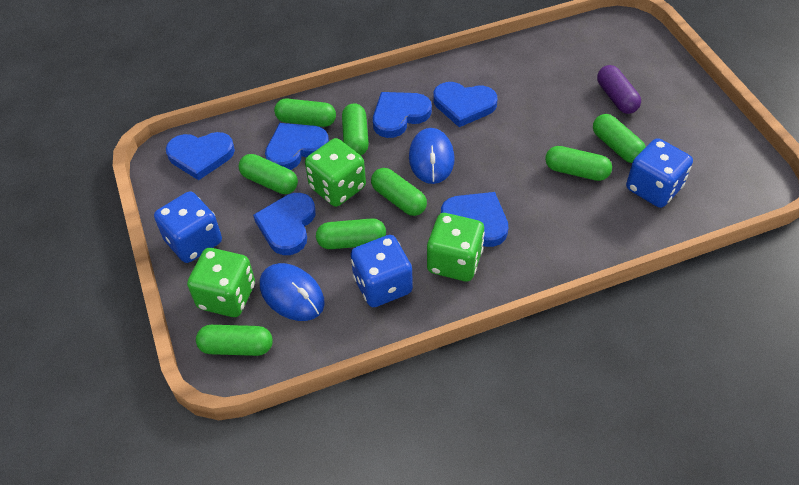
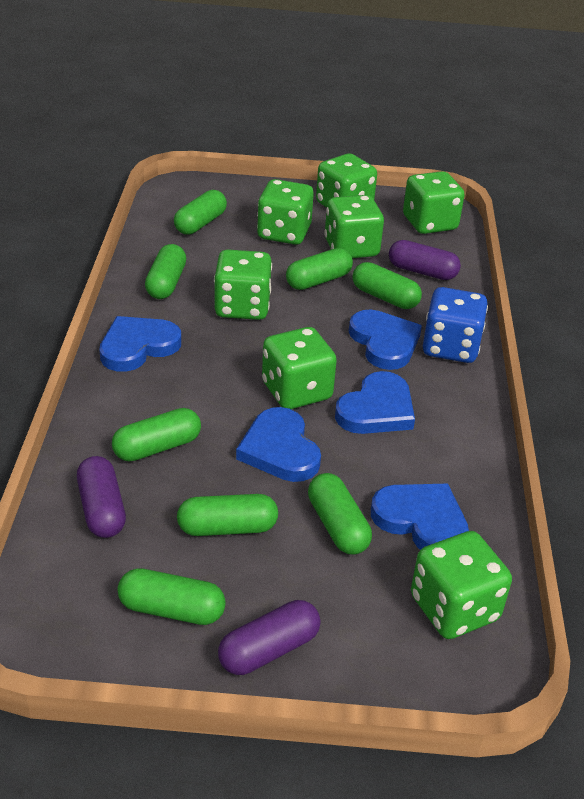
blue dice: 3 -> 1
blue heart: 6 -> 5
blue mouse: 2 -> 0
green dice: 3 -> 7
purple capsule: 1 -> 3

